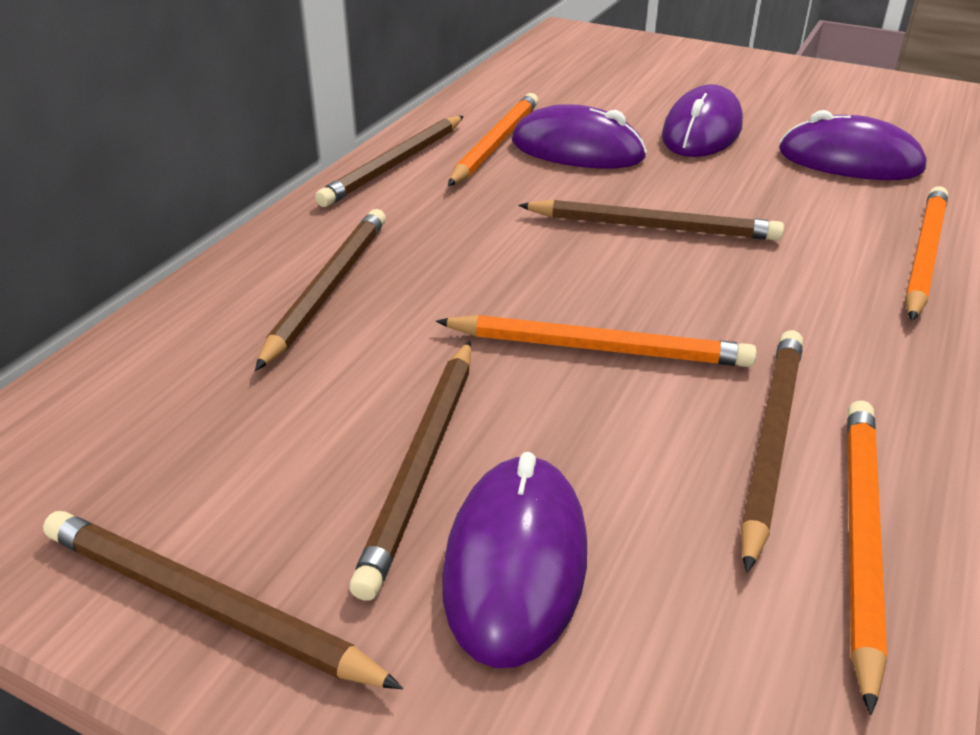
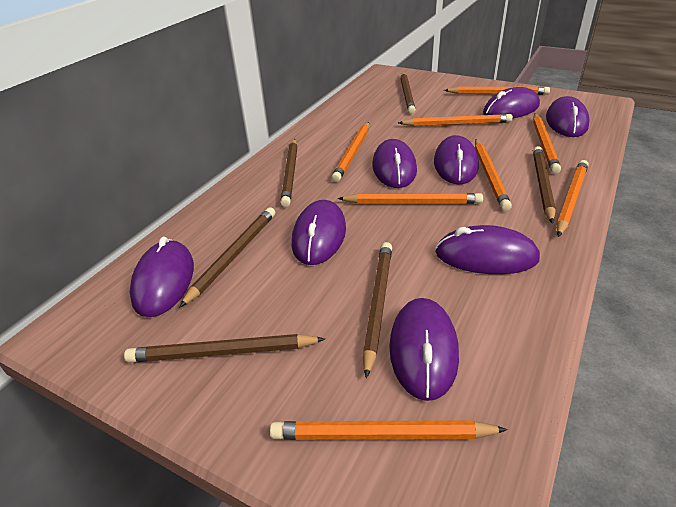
orange pencil: 4 -> 8
purple mouse: 4 -> 8

